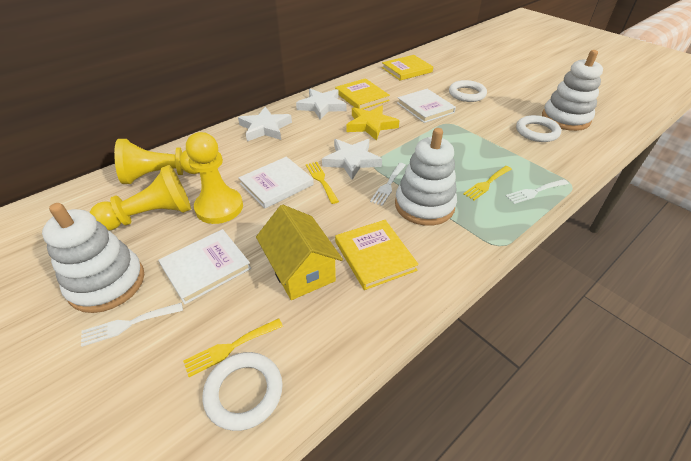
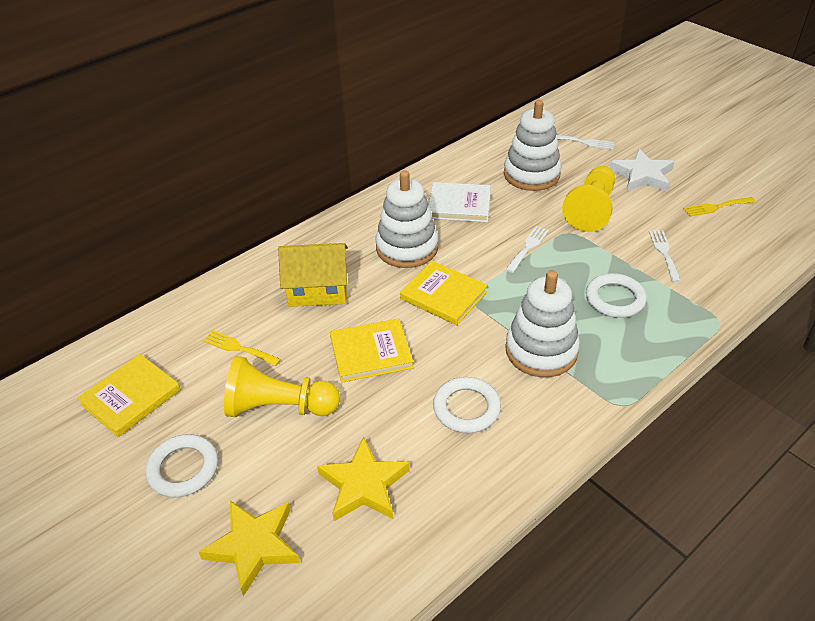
white book: 3 -> 1
white star: 3 -> 1
yellow fork: 3 -> 2
yellow pawn: 3 -> 2
yellow star: 1 -> 2

